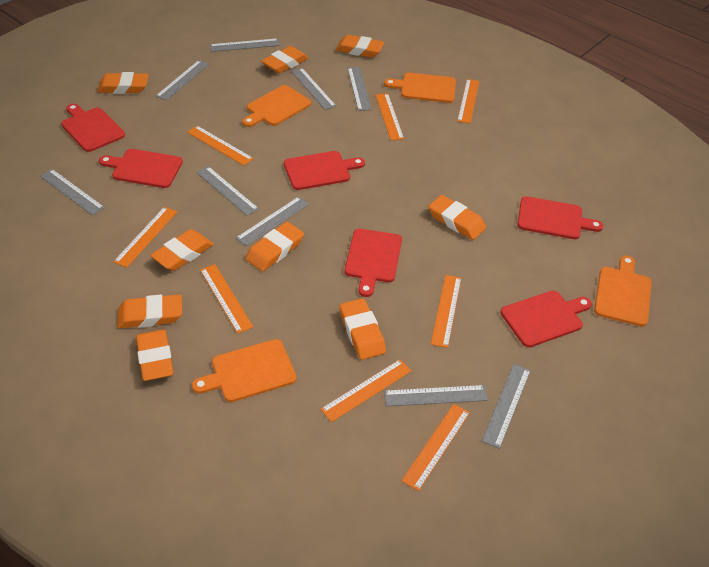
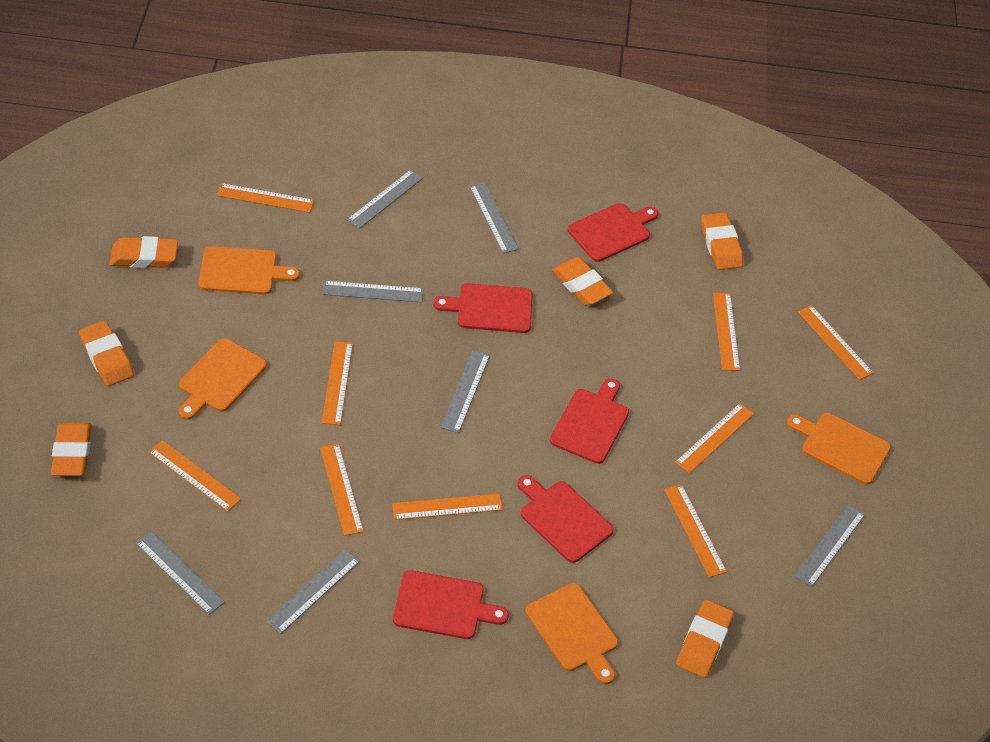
grey ruler: 9 -> 7
orange eraser: 9 -> 6
orange ruler: 8 -> 9
red cutting board: 6 -> 5

